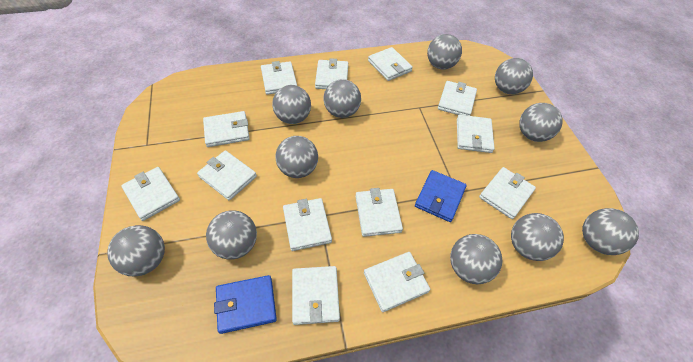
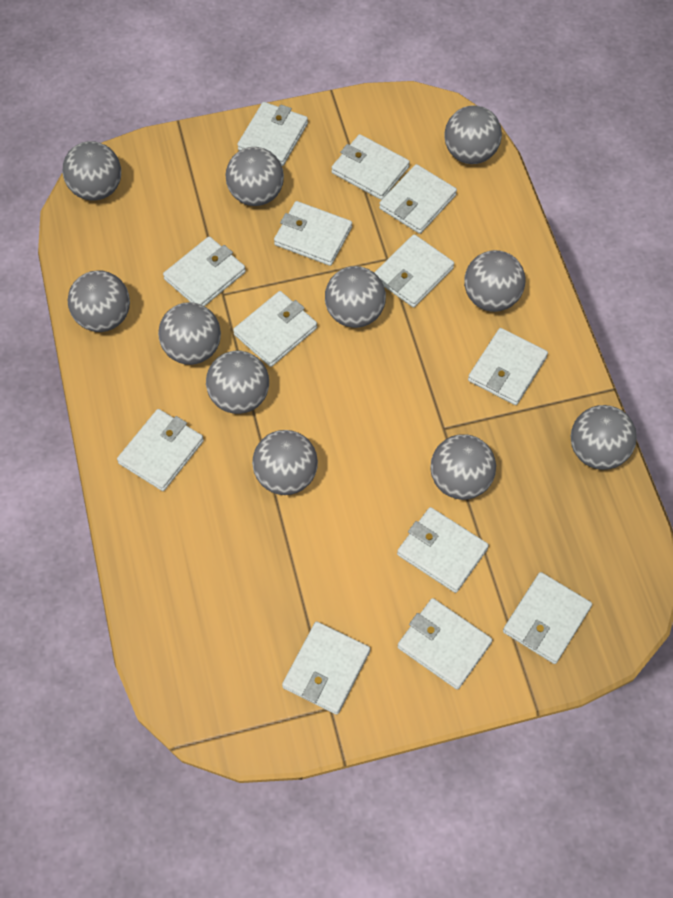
blue wallet: 2 -> 0

